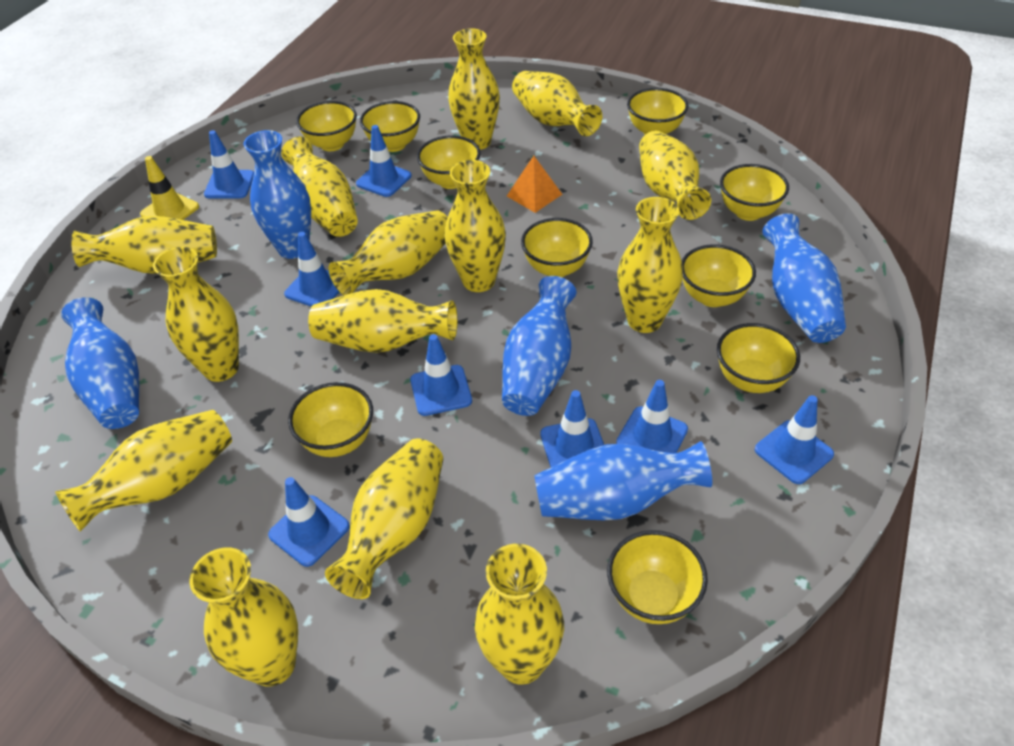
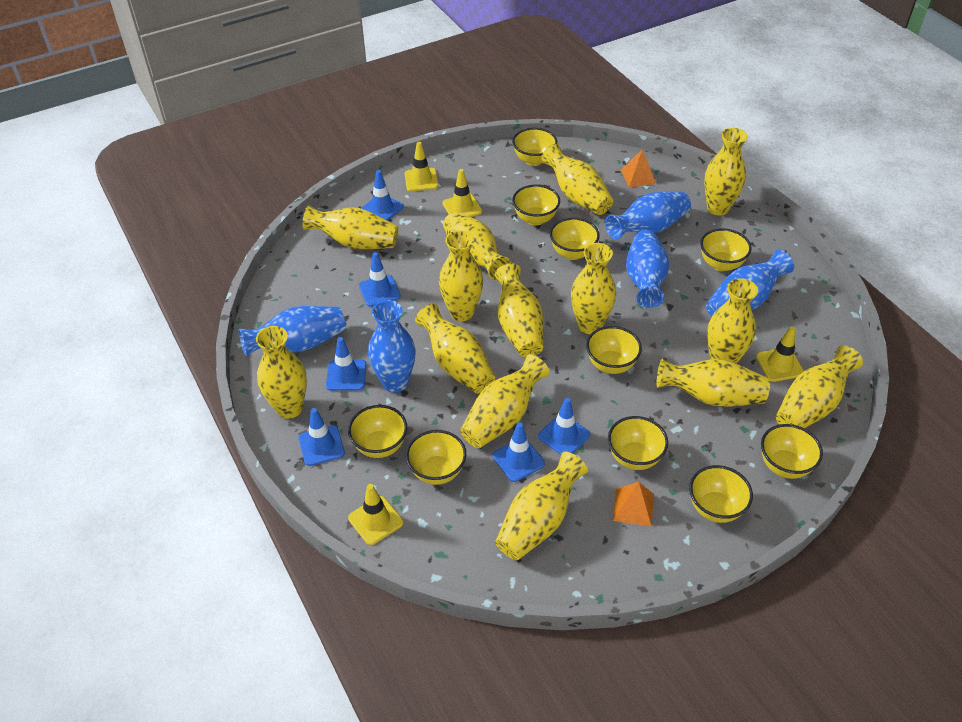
blue traffic cone: 8 -> 6
orange pyramid: 1 -> 2
yellow traffic cone: 1 -> 4

